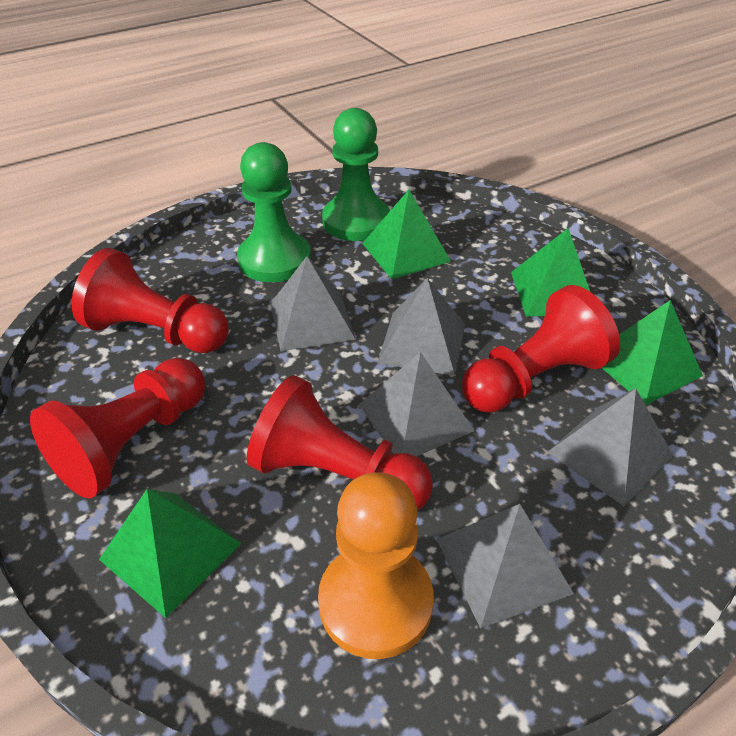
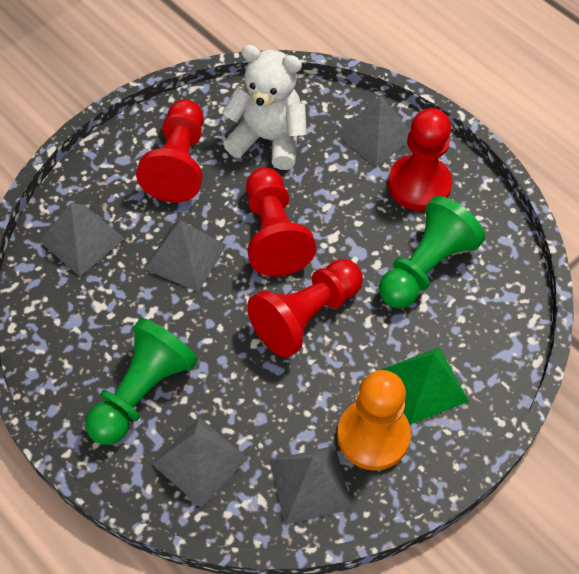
green pyramid: 4 -> 1
white teddy bear: 0 -> 1

